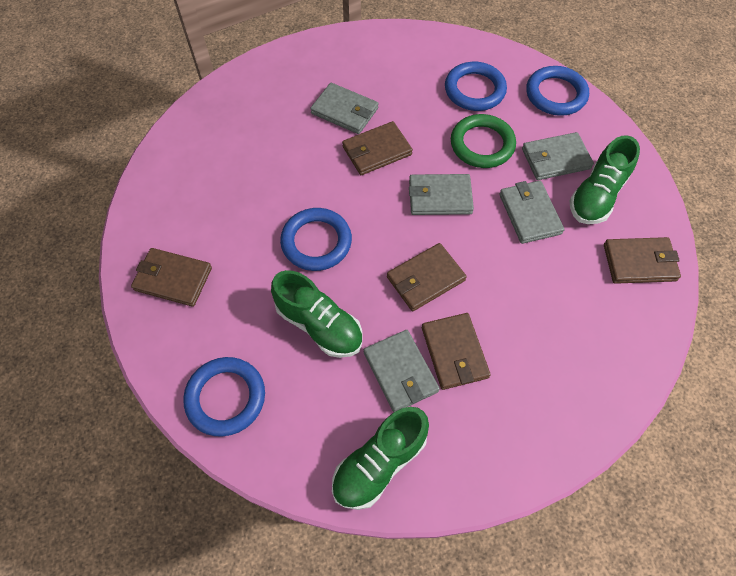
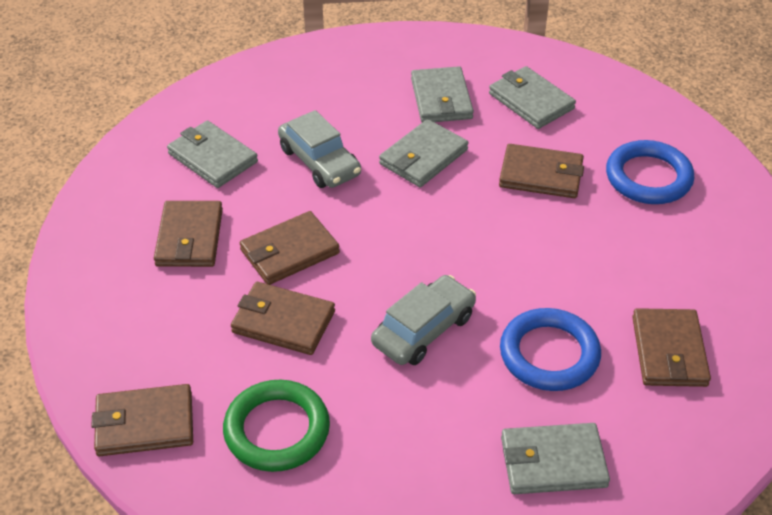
blue ring: 4 -> 2
brown wallet: 5 -> 6
green shoe: 3 -> 0
grey car: 0 -> 2

